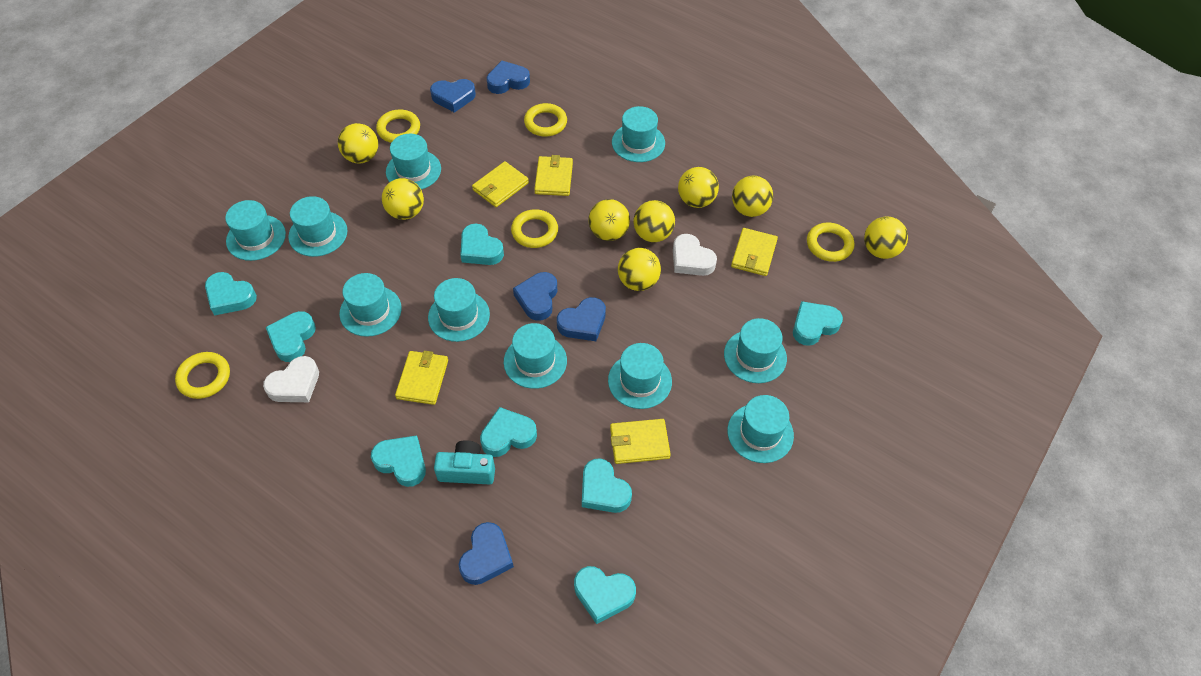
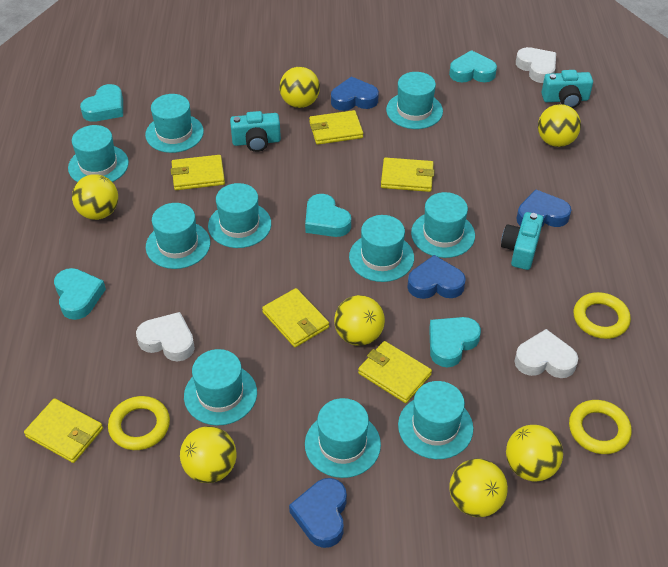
blue heart: 5 -> 4
turquoise camera: 1 -> 3
turquoise heart: 8 -> 5
white heart: 2 -> 3
yellow ball: 8 -> 7
yellow ring: 5 -> 3
yellow wallet: 5 -> 6

